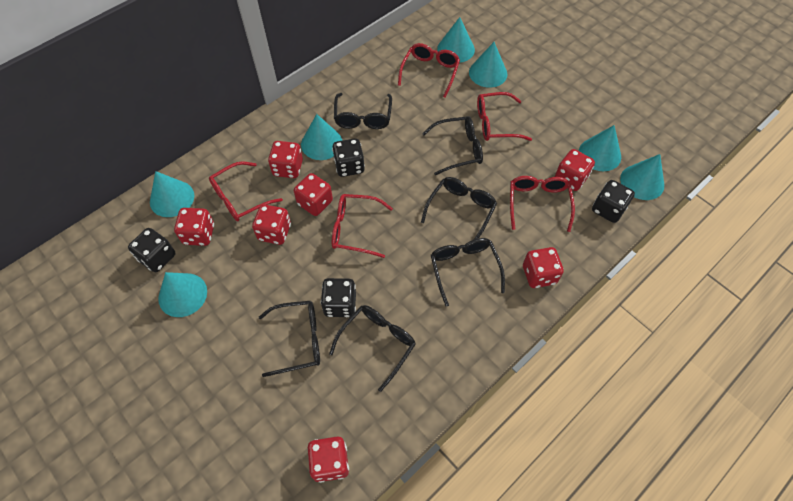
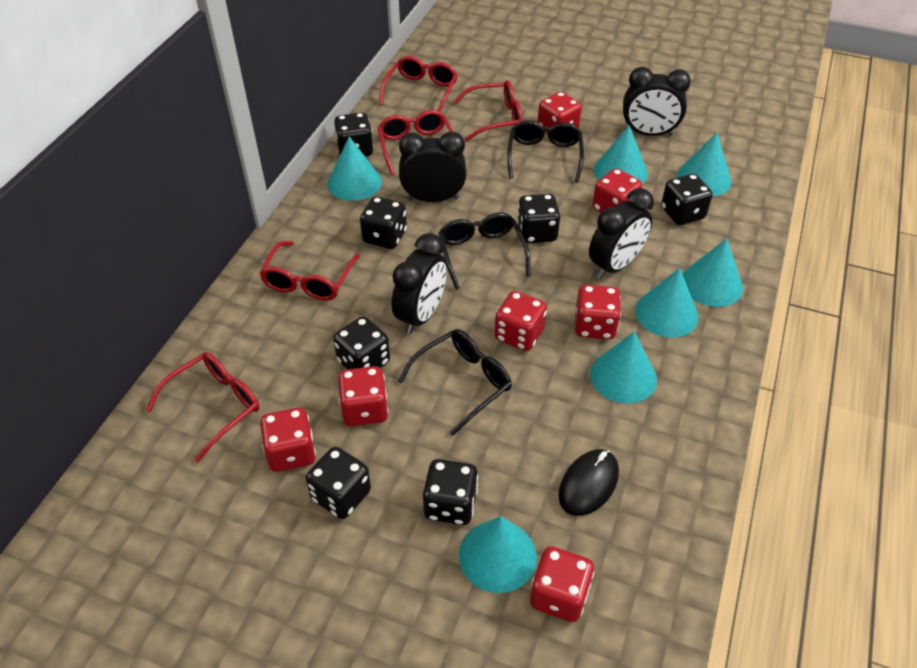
black clock: 0 -> 4
black dice: 4 -> 7
black glasses: 6 -> 3
black mouse: 0 -> 1

